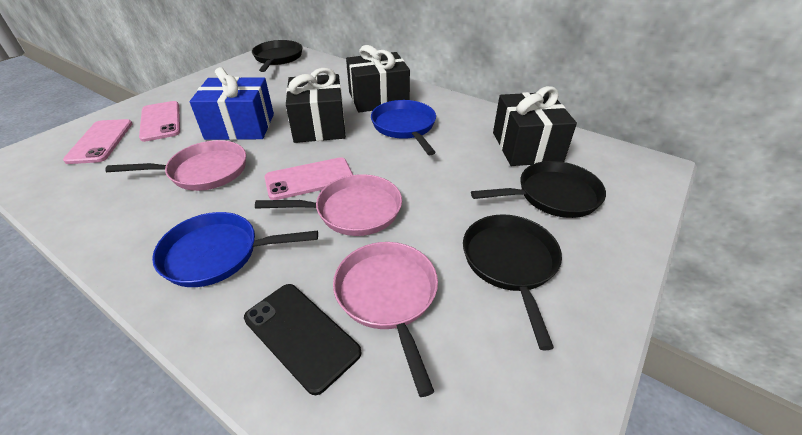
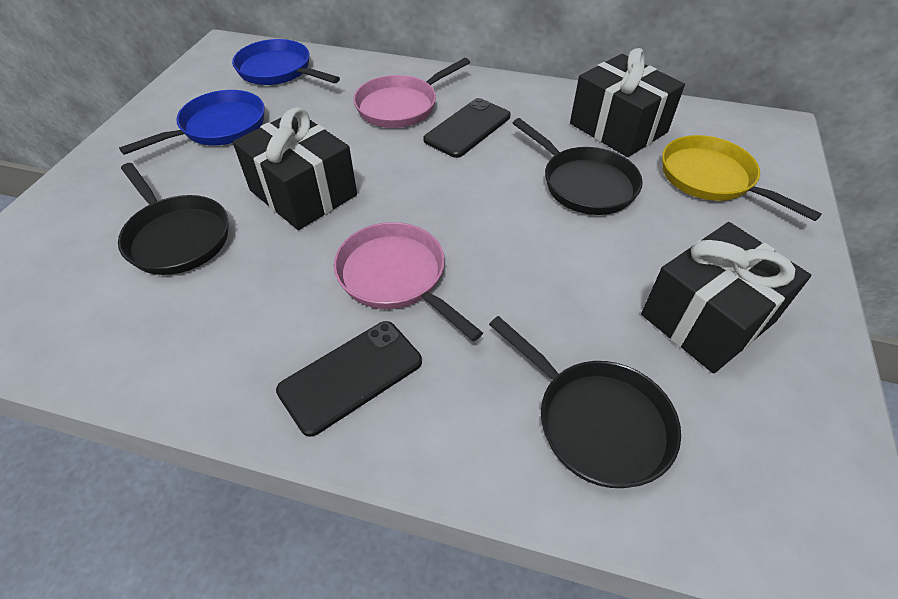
black phone: 1 -> 2
blue gift: 1 -> 0
pink pan: 3 -> 2
pink phone: 3 -> 0
yellow pan: 0 -> 1

